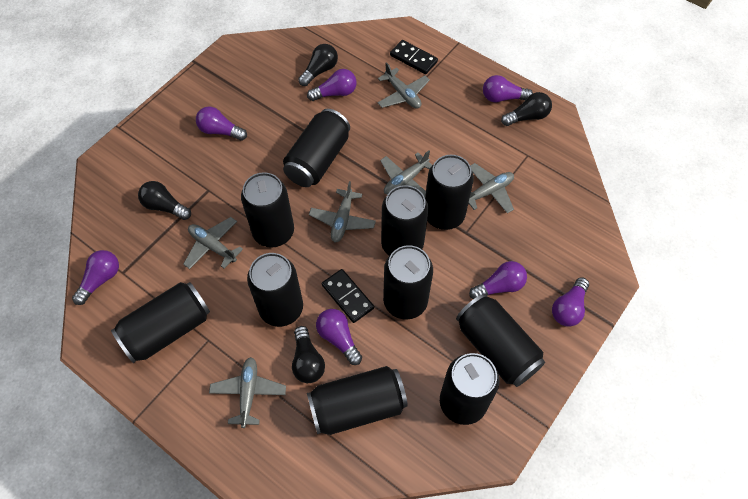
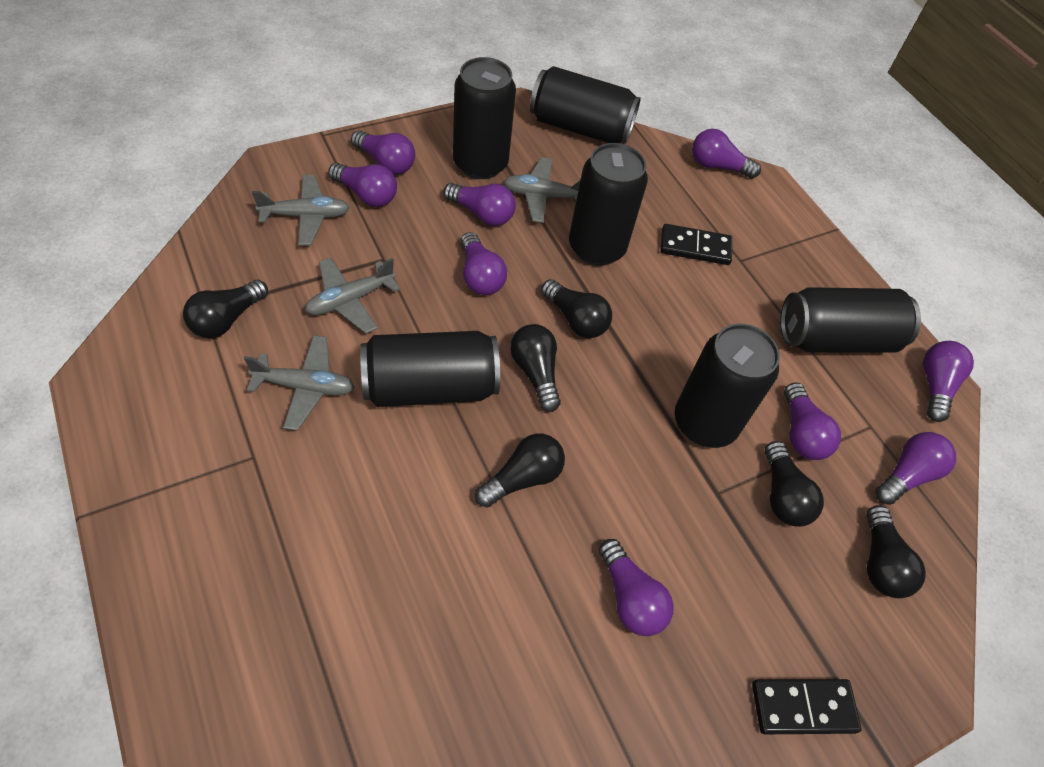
black can: 10 -> 6
black light bulb: 4 -> 6
grey plane: 6 -> 4
purple light bulb: 7 -> 9

